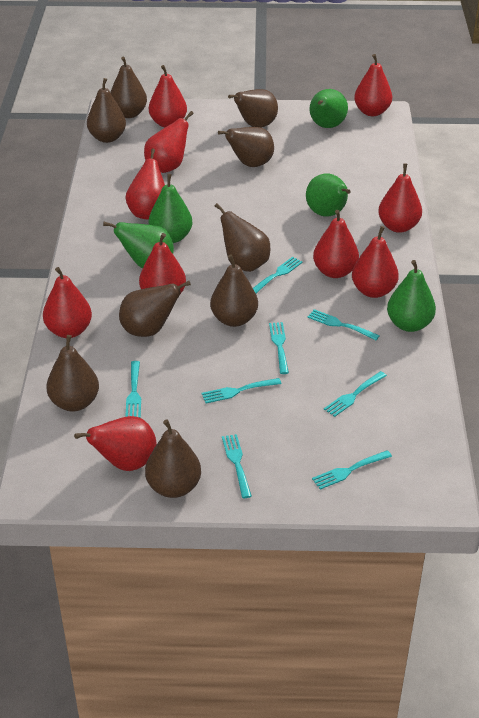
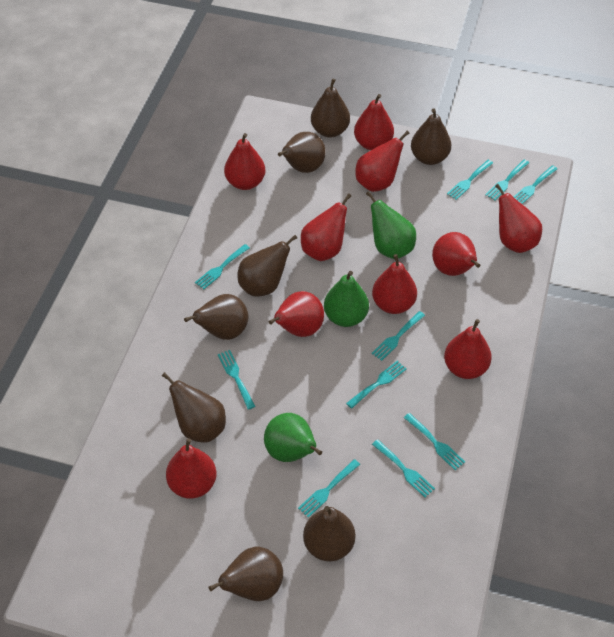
brown pear: 9 -> 8
green pear: 5 -> 3
turquoise fork: 8 -> 10

